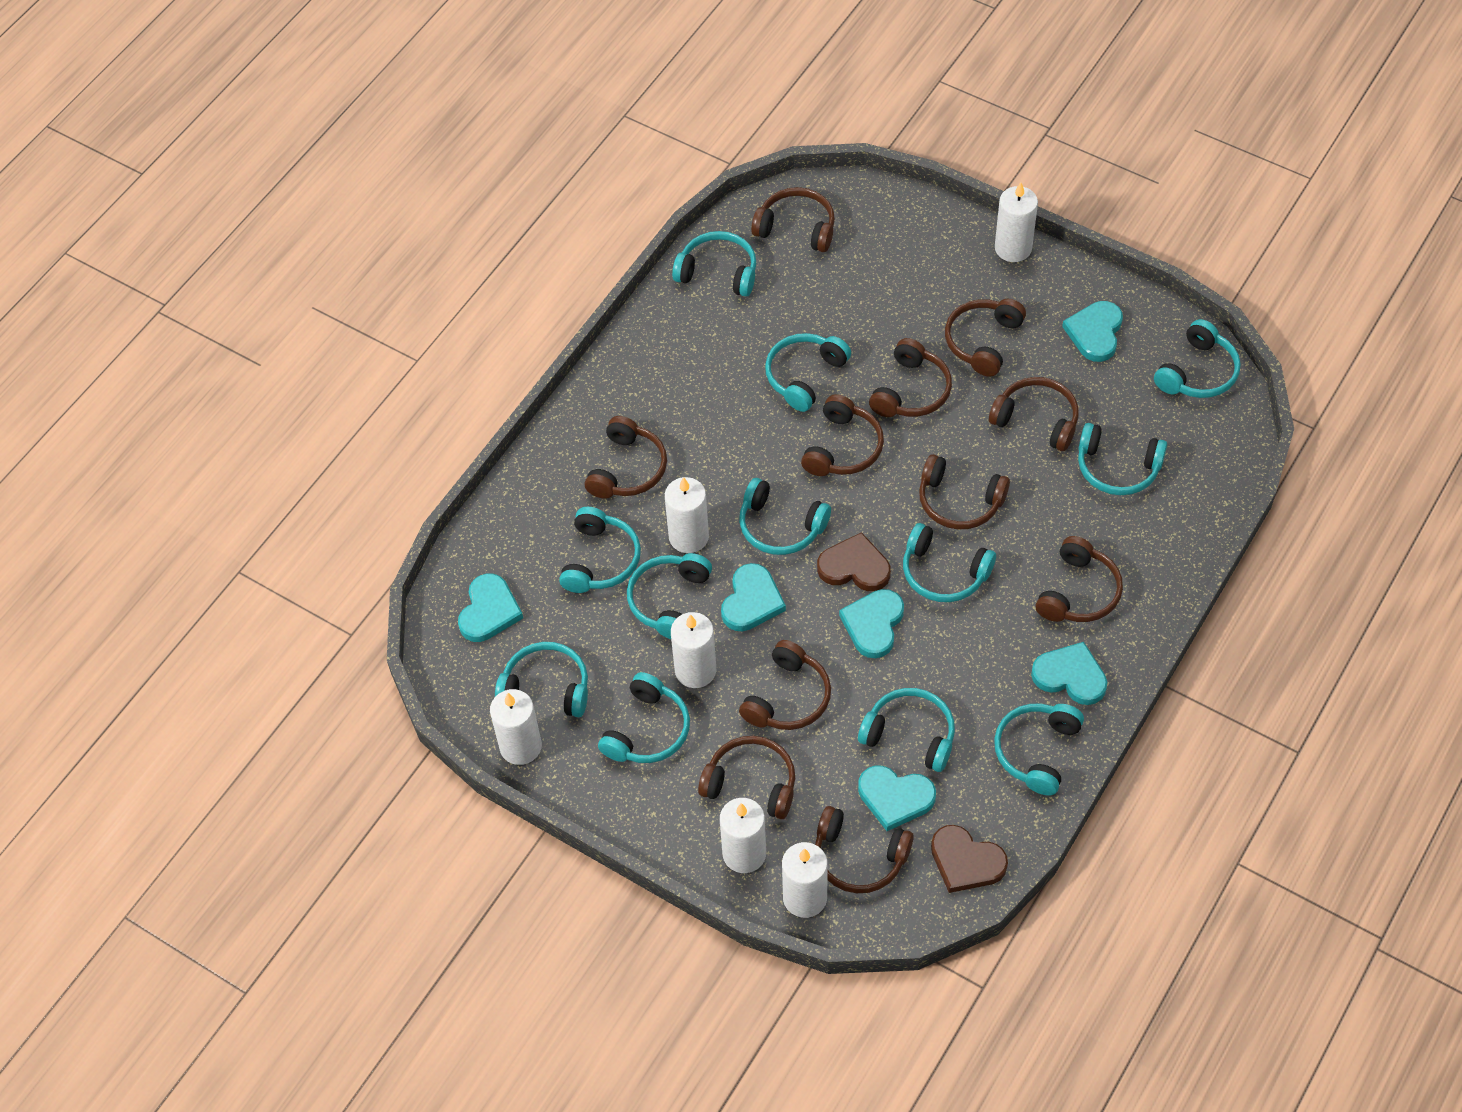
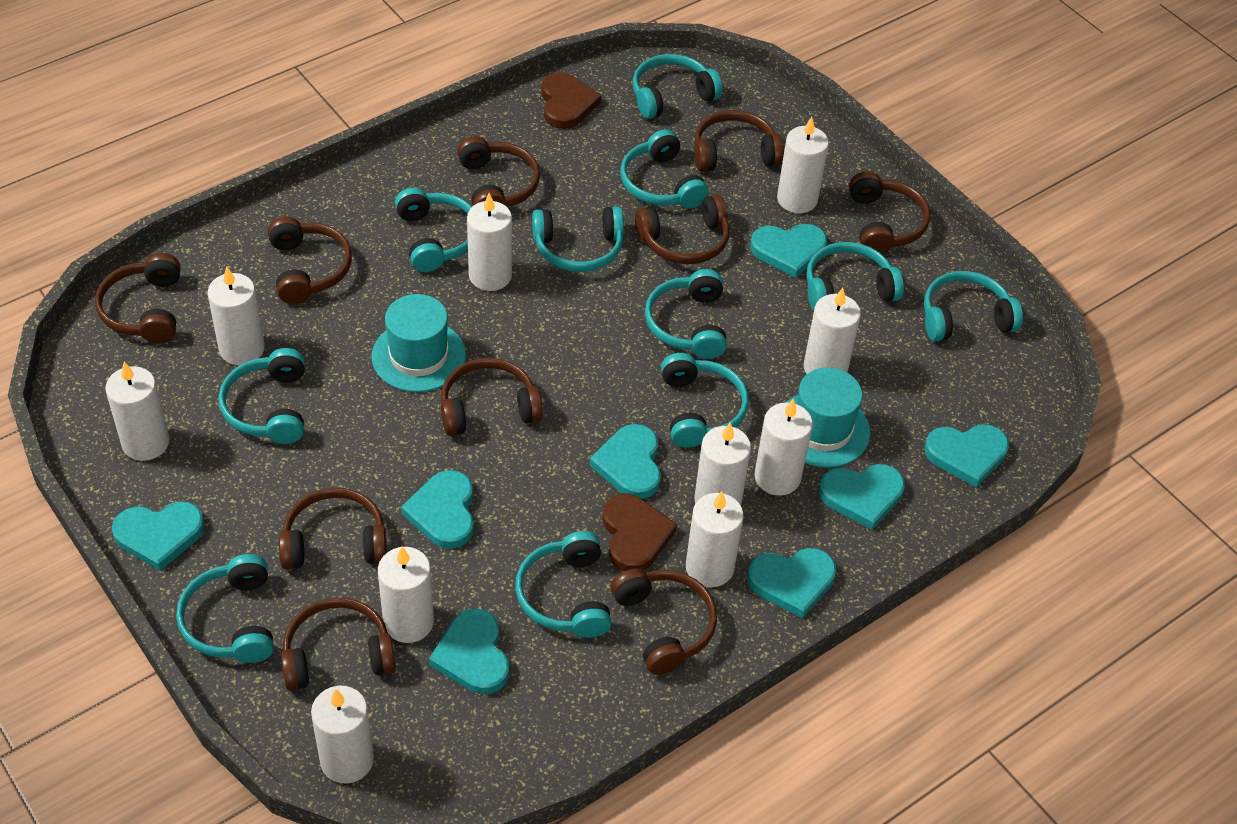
brown headphones: 11 -> 10
turquoise hat: 0 -> 2
turquoise headphones: 12 -> 11
turquoise heart: 6 -> 8
white candle: 6 -> 10

